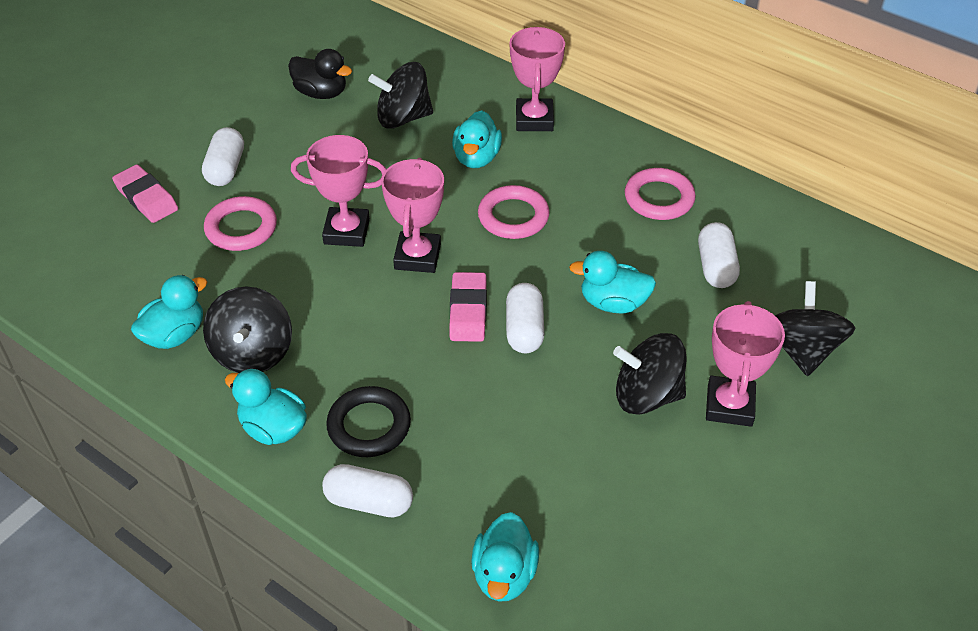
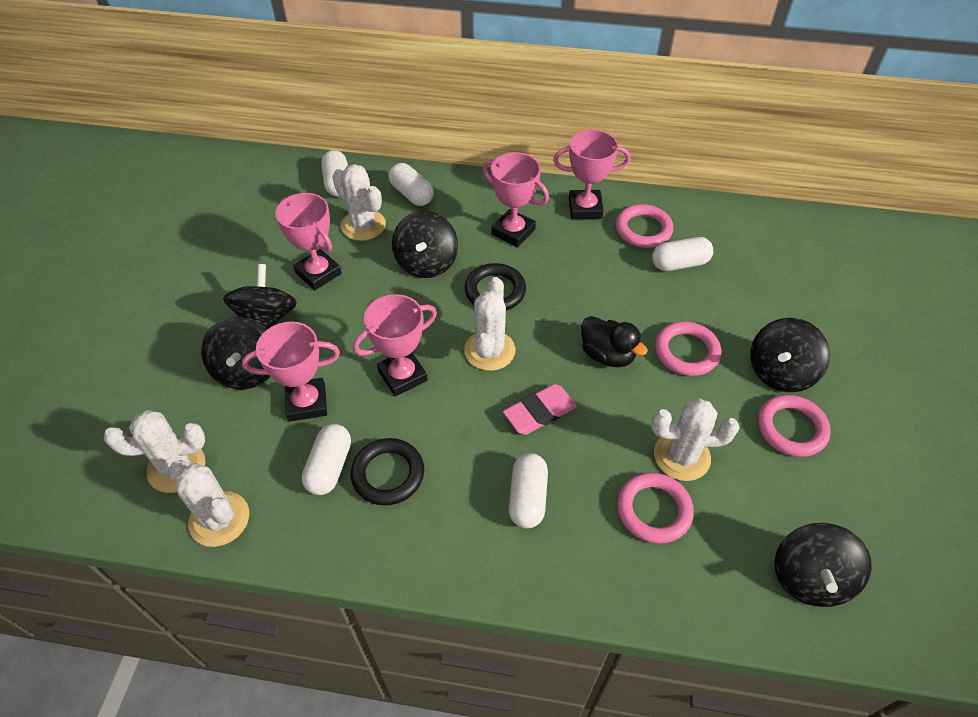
black ring: 1 -> 2
black spinning top: 4 -> 5
pink eraser: 2 -> 1
pink ring: 3 -> 4
pink trophy: 4 -> 5
turquoise duck: 5 -> 0
white cactus: 0 -> 5
white capsule: 4 -> 5

